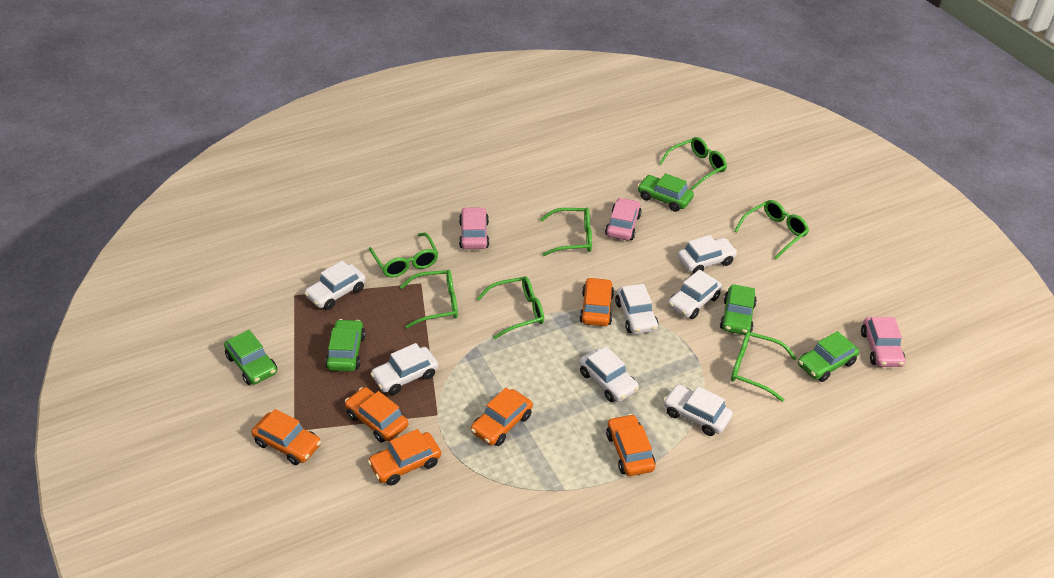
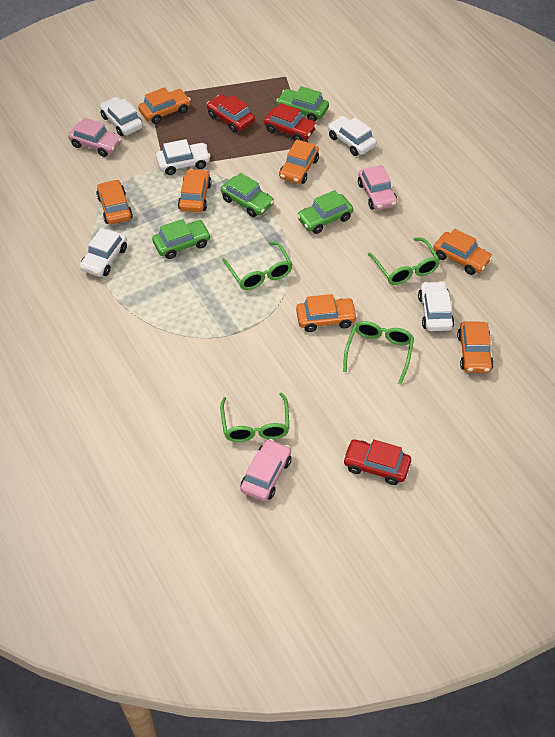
green car: 5 -> 4
green glasses: 7 -> 4
orange car: 6 -> 7
red car: 0 -> 3
white car: 7 -> 5

